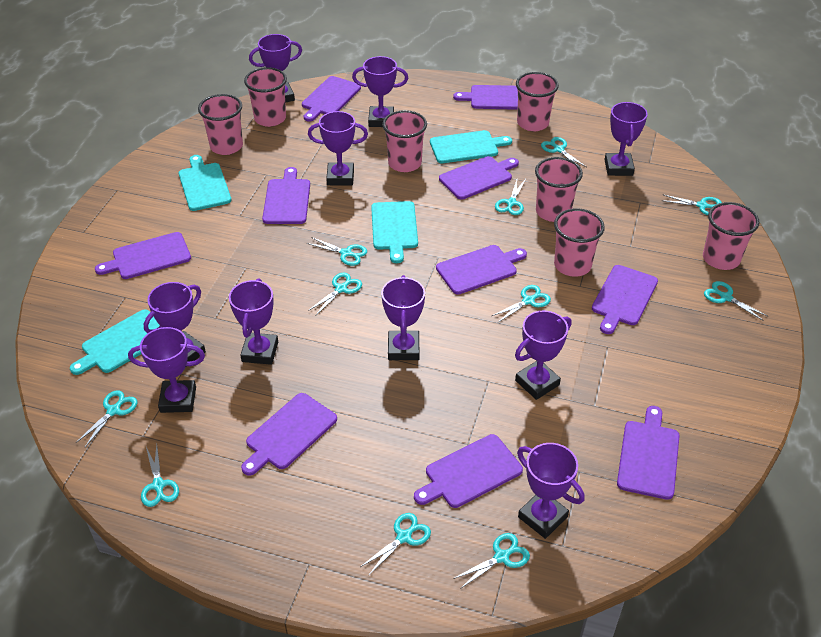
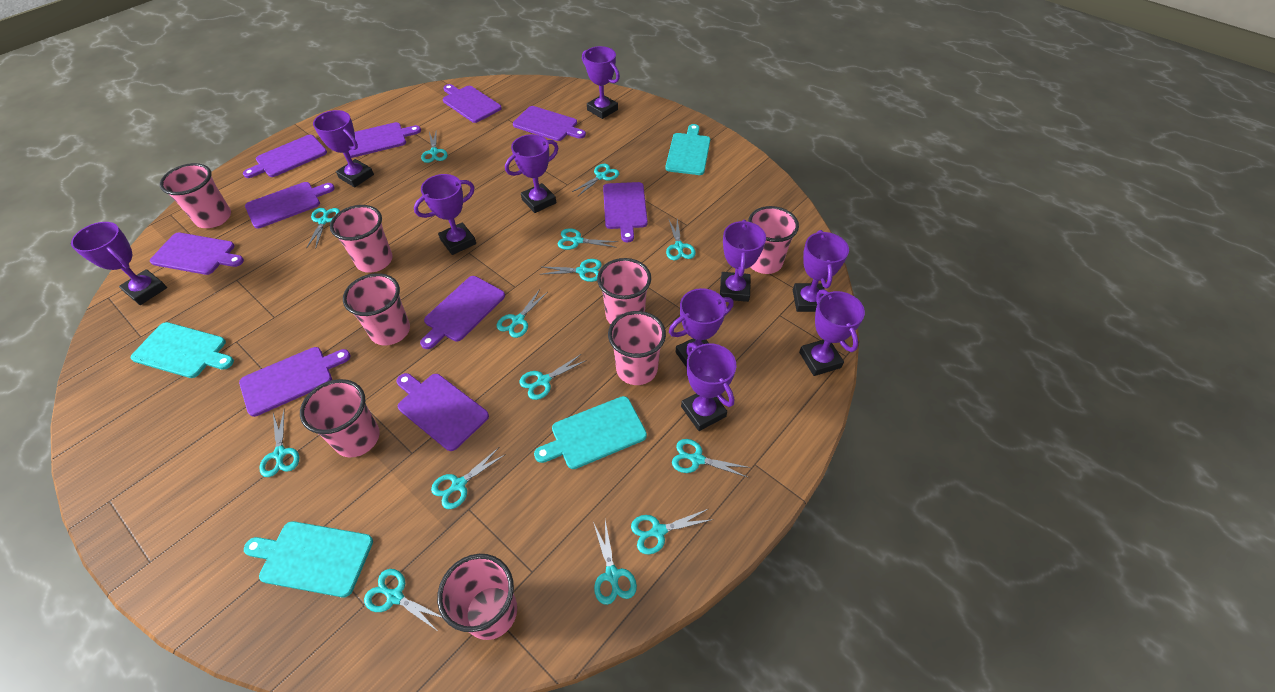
pink cup: 7 -> 8
turquoise scissors: 11 -> 14

